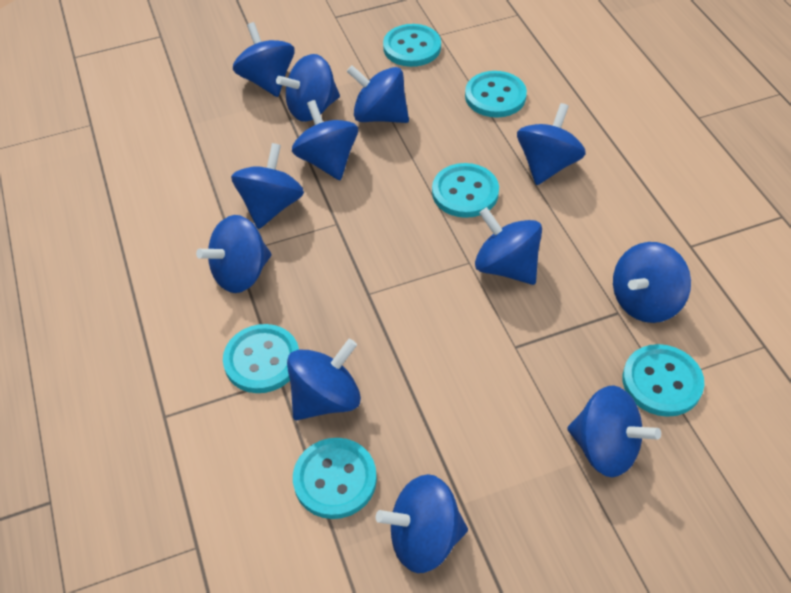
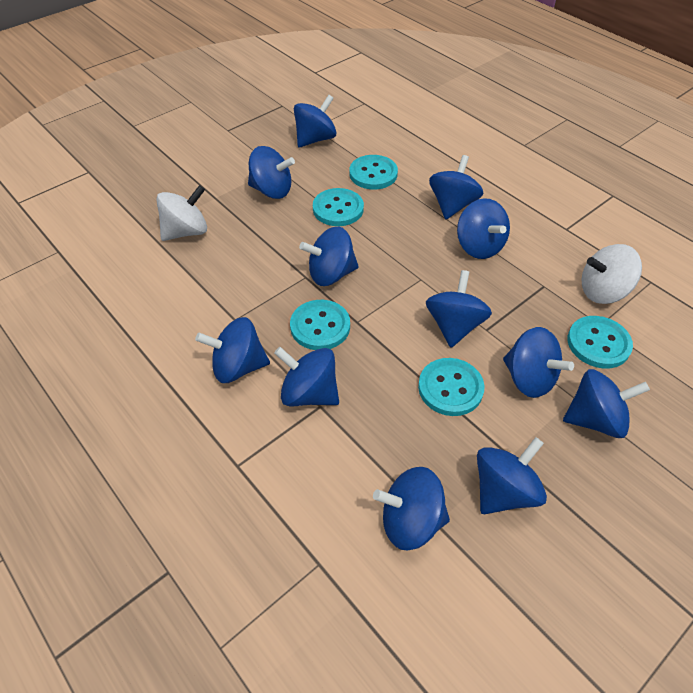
turquoise button: 6 -> 5
white spinning top: 0 -> 2

